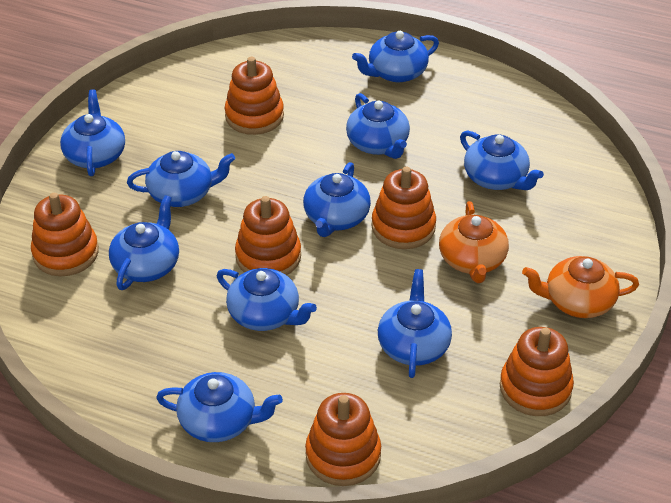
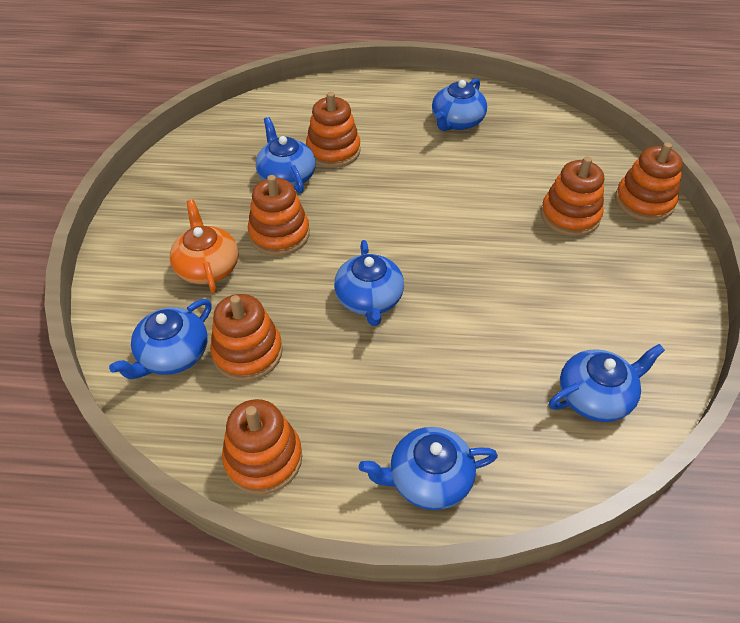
blue teapot: 10 -> 6
orange teapot: 2 -> 1

